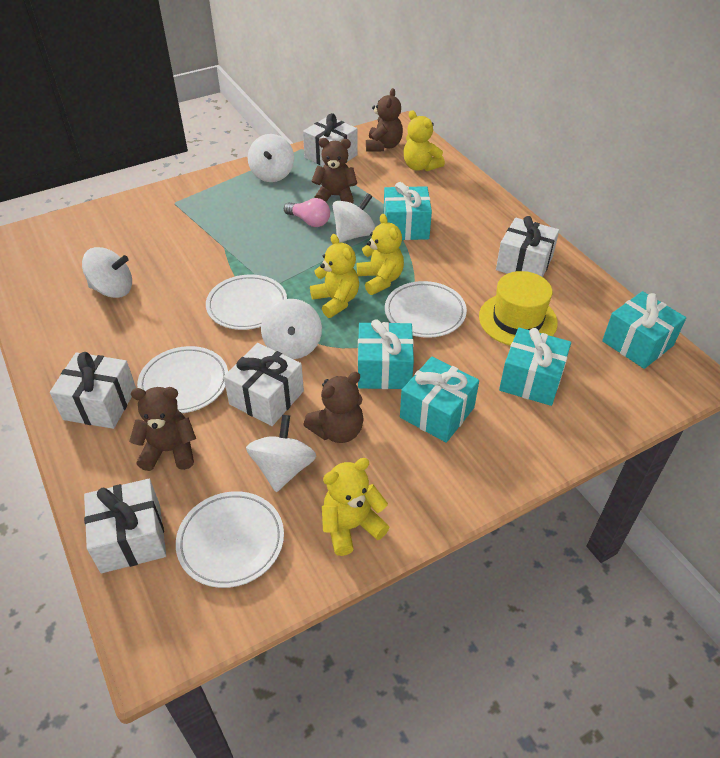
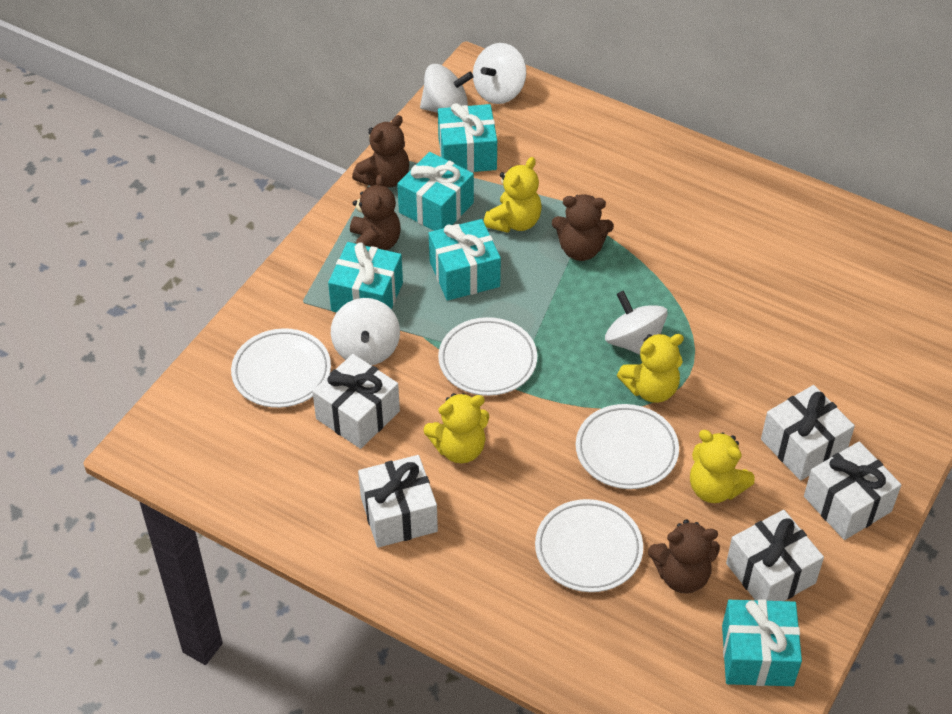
pink light bulb: 1 -> 0
white spinning top: 5 -> 4
yellow hat: 1 -> 0

